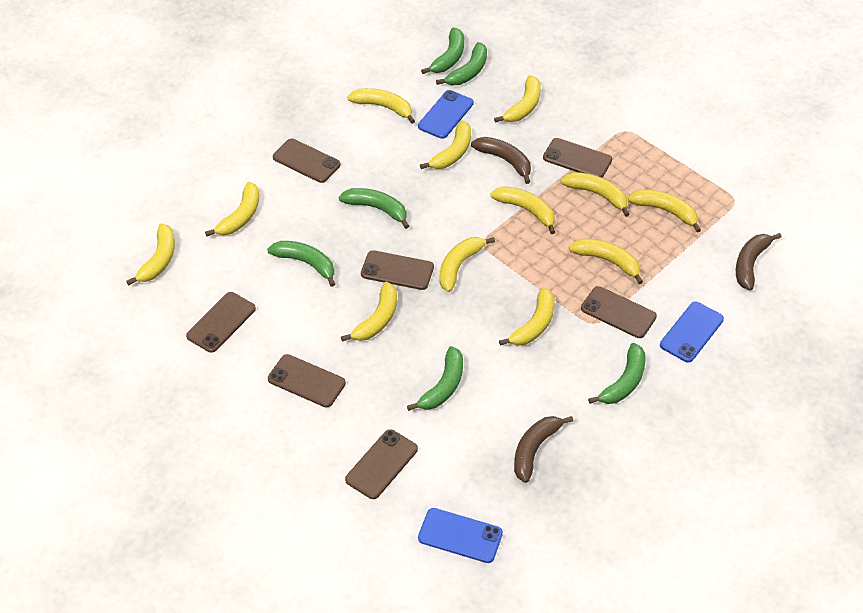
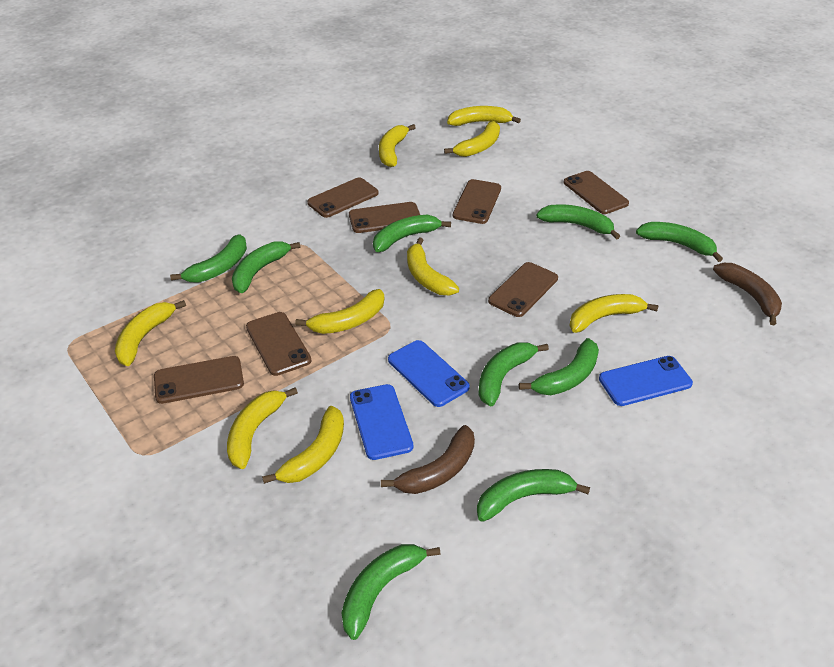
brown banana: 3 -> 2
green banana: 6 -> 9
yellow banana: 12 -> 9

